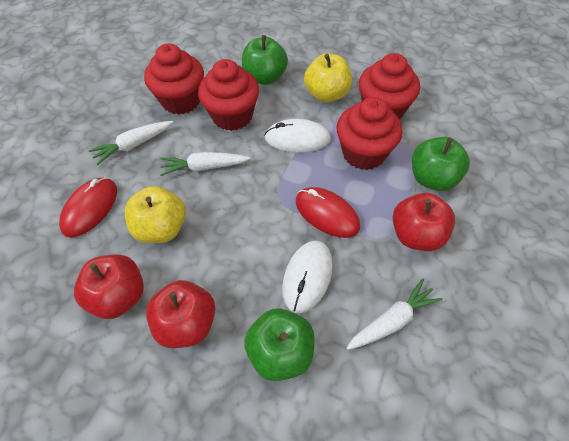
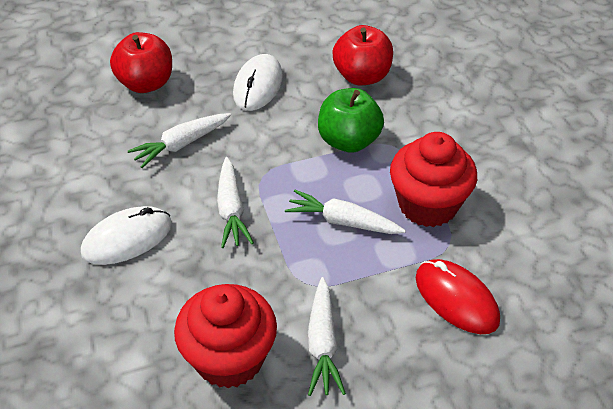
green apple: 3 -> 1
red apple: 3 -> 2
red cupcake: 4 -> 2
red mouse: 2 -> 1
white carrot: 3 -> 4
yellow apple: 2 -> 0

